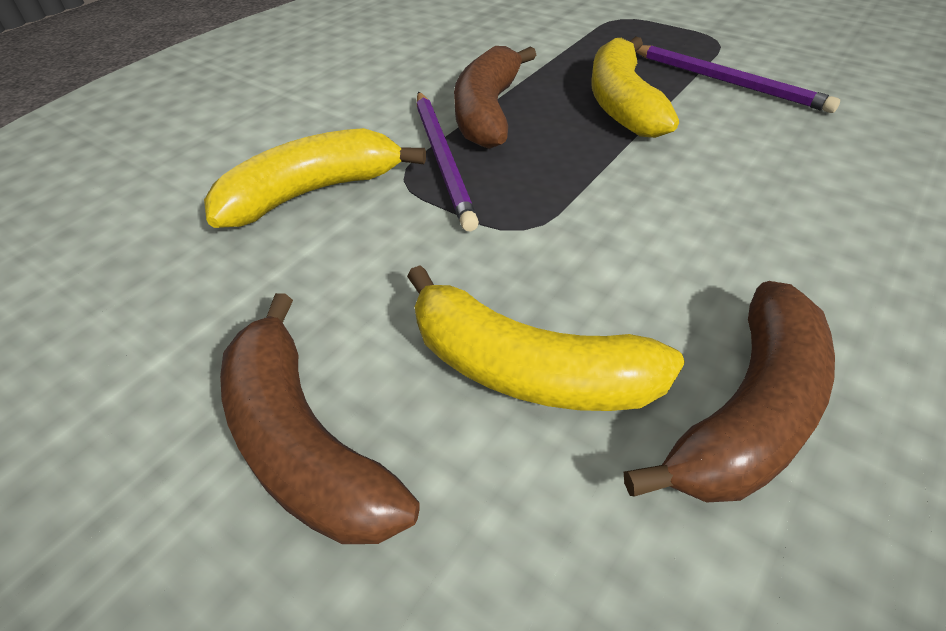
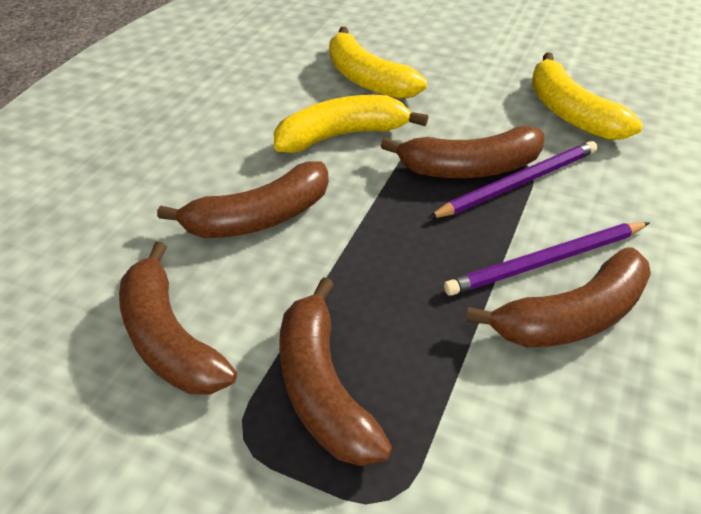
brown banana: 3 -> 5

